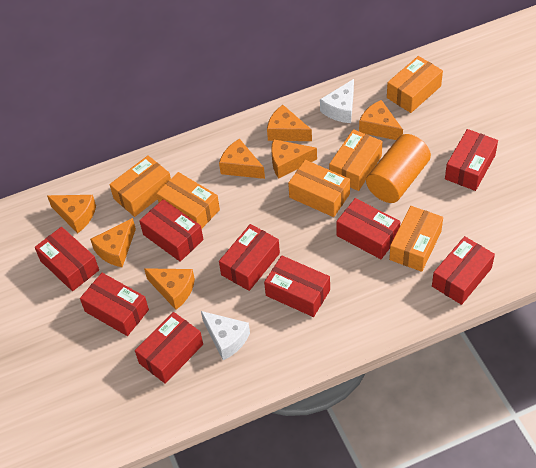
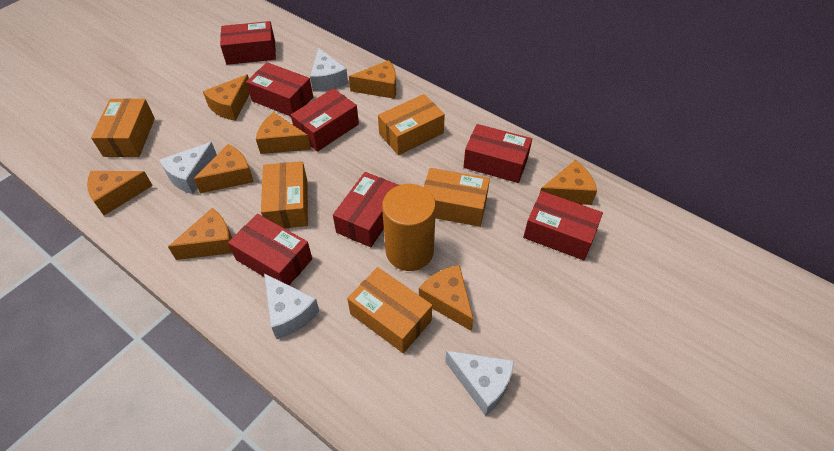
orange box: 6 -> 5
orange cheese: 7 -> 8
red box: 9 -> 7
white cheese: 2 -> 4

